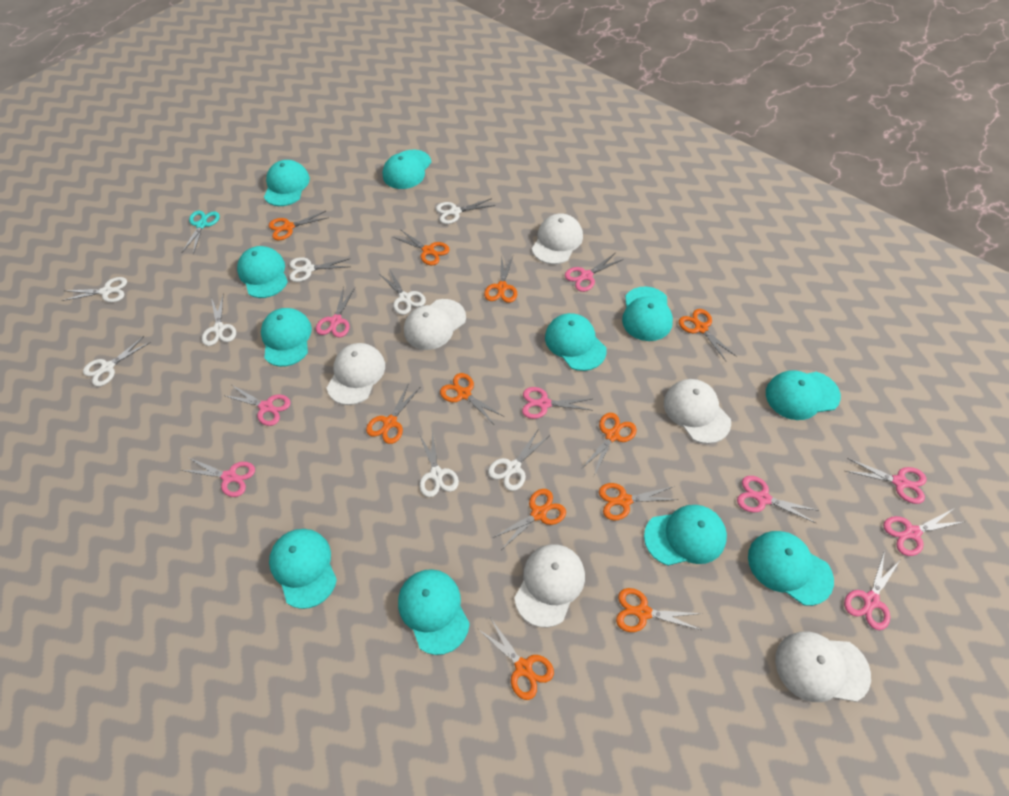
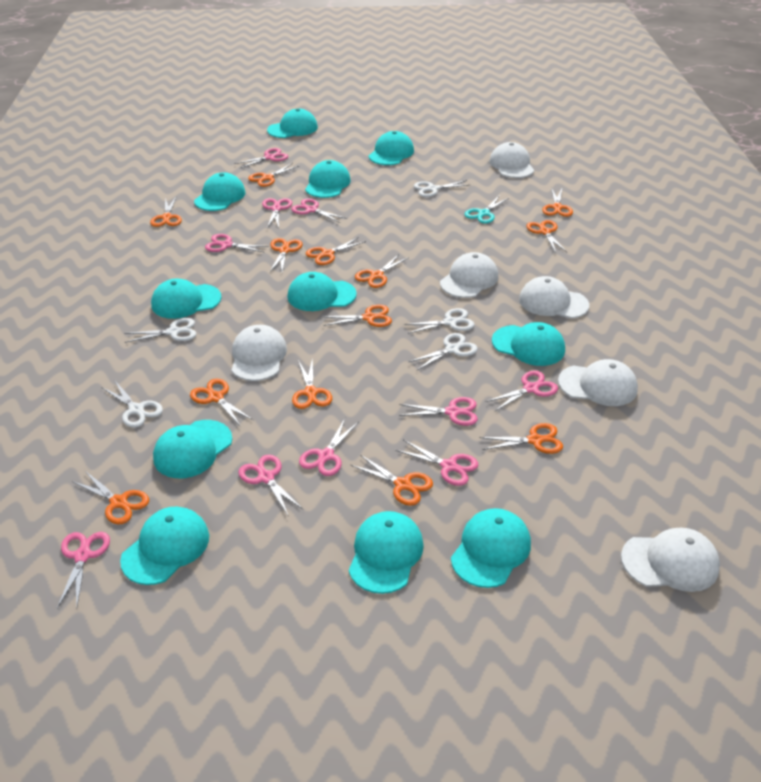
orange scissors: 11 -> 13
pink scissors: 9 -> 10
white scissors: 8 -> 5

